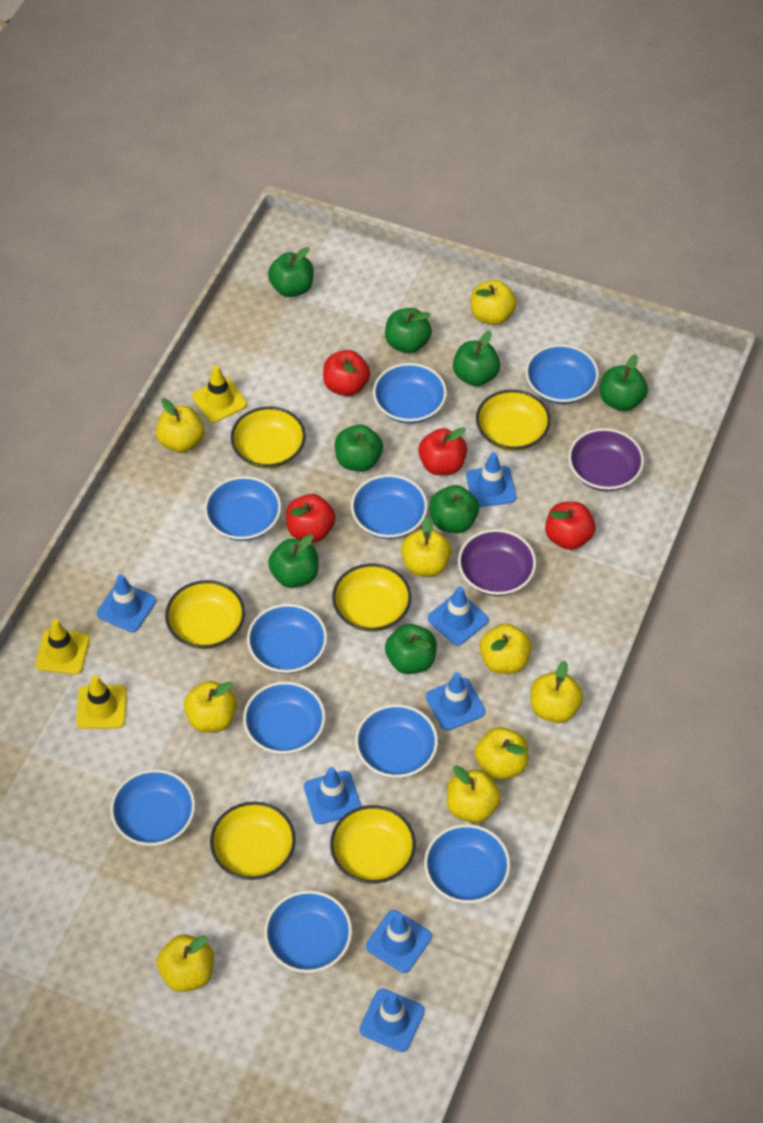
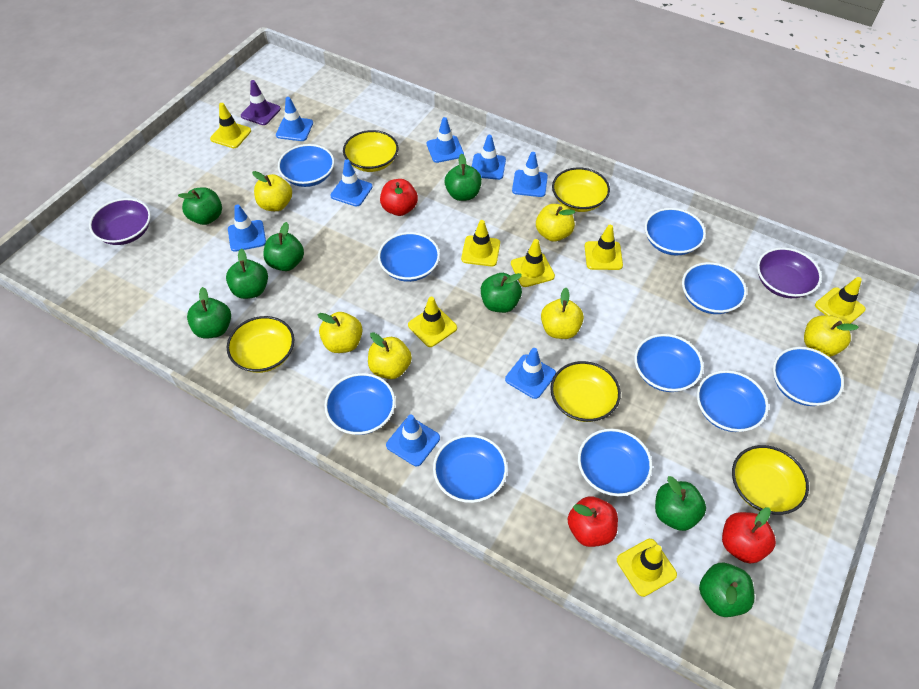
blue traffic cone: 7 -> 8
purple traffic cone: 0 -> 1
red apple: 4 -> 3
yellow apple: 9 -> 6
yellow bowl: 6 -> 5
yellow traffic cone: 3 -> 7

